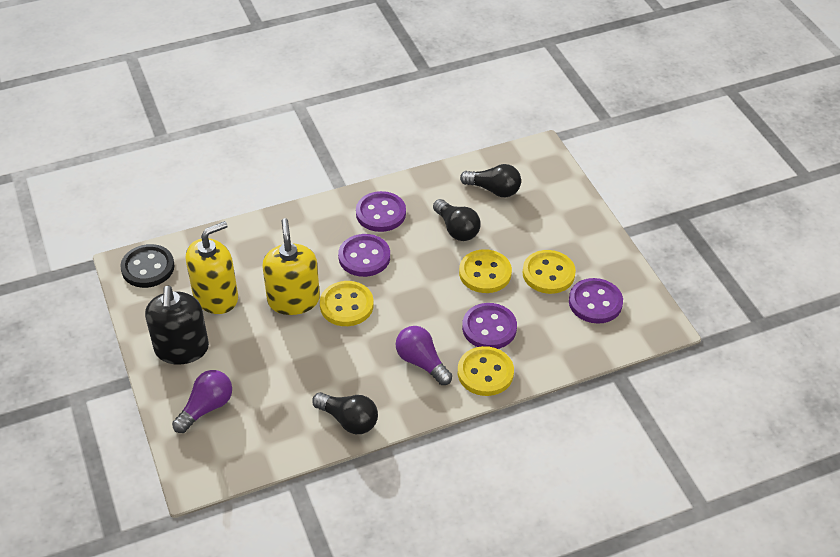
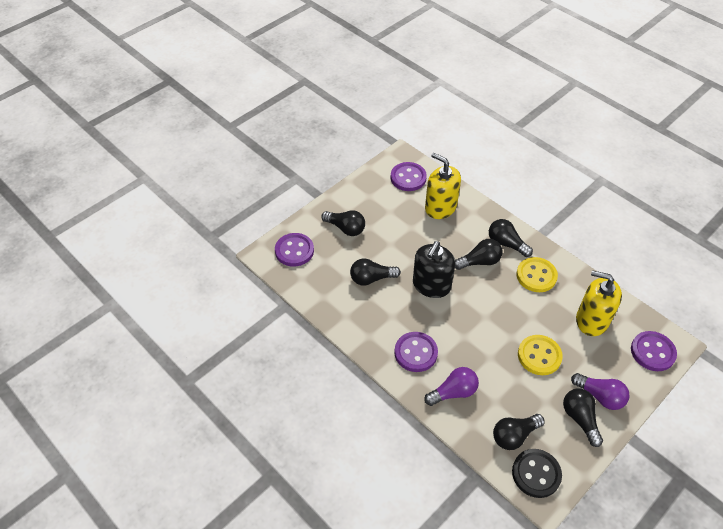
black light bulb: 3 -> 6
yellow button: 4 -> 2

